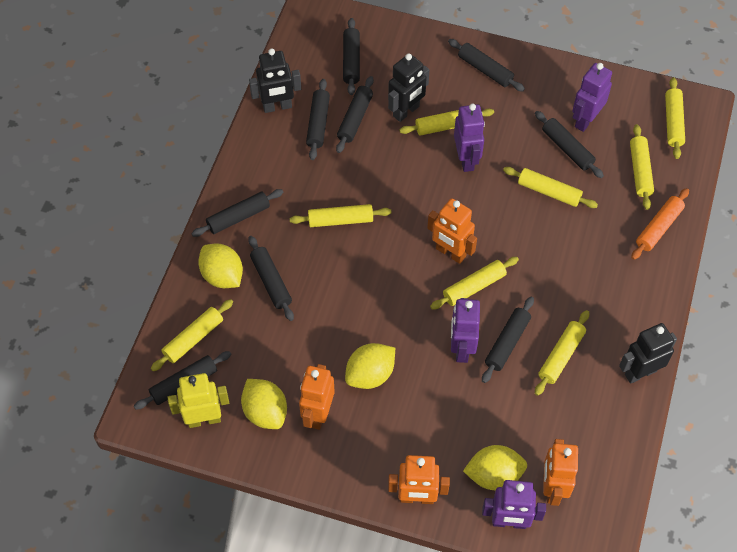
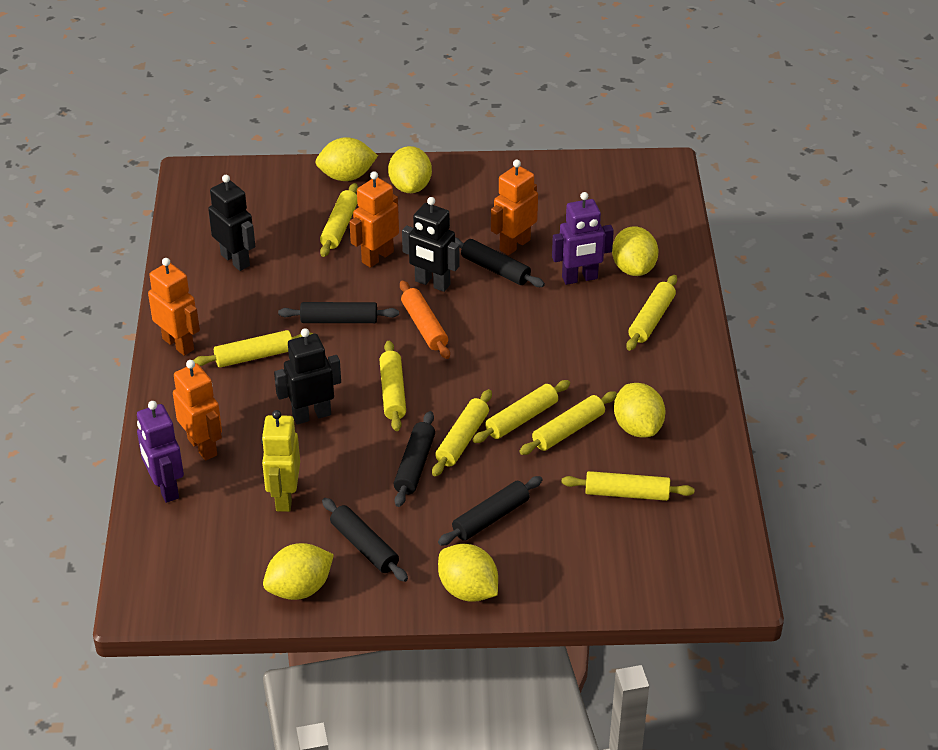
black rolling pin: 9 -> 5
purple robot: 4 -> 2
yellow lemon: 4 -> 6

